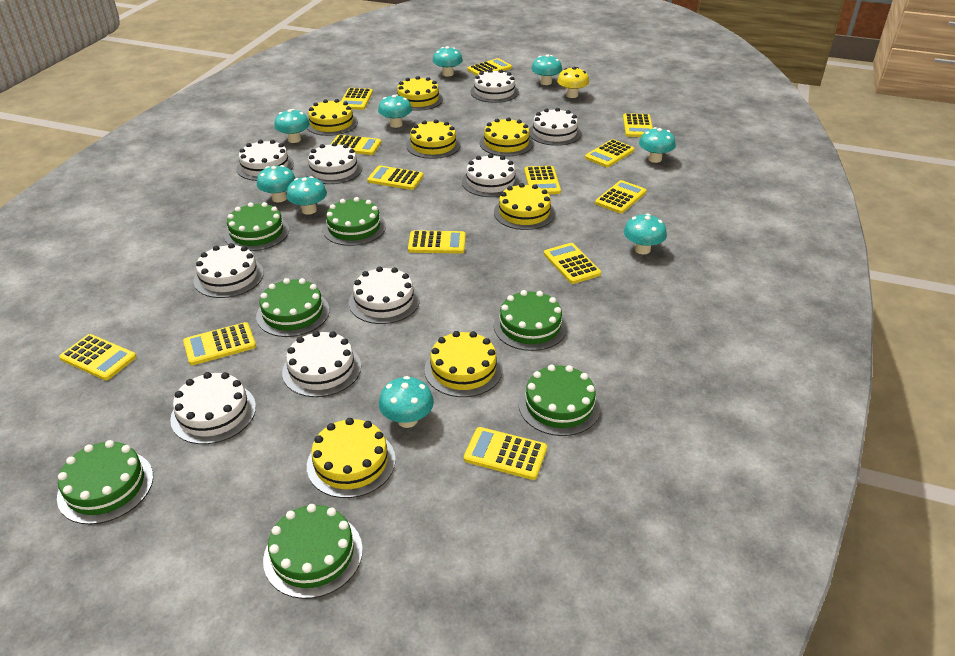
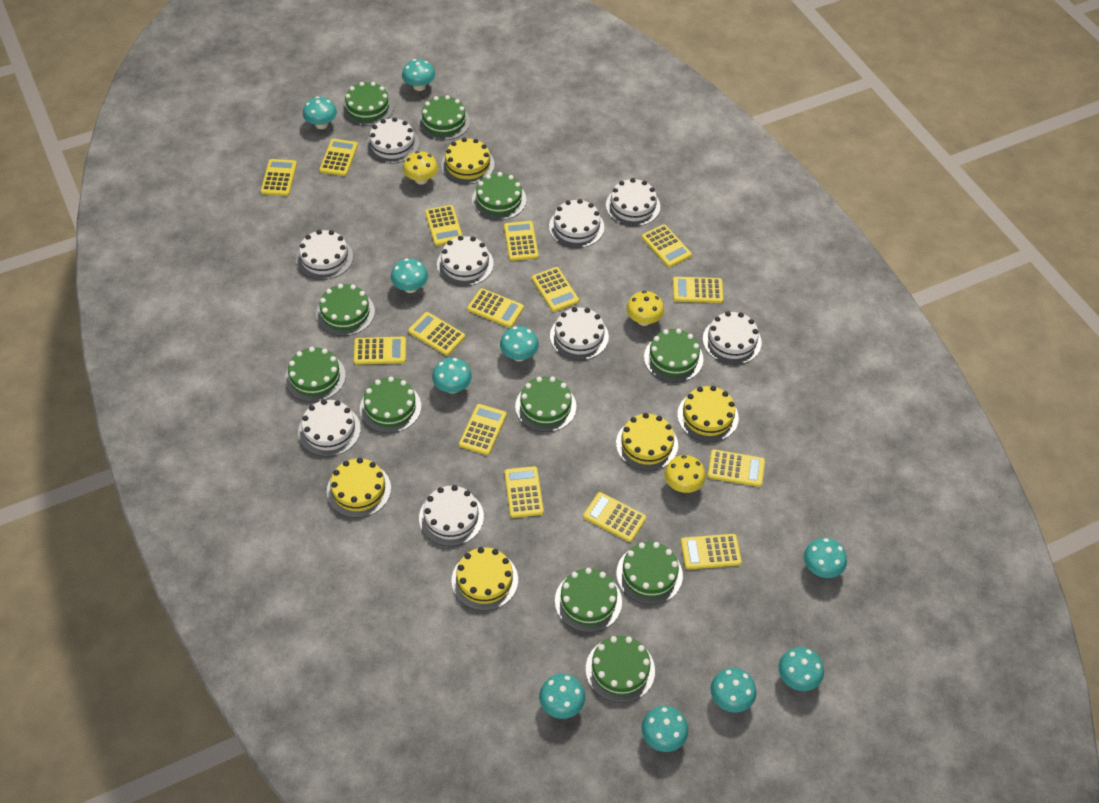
green cake: 7 -> 11
turquoise mushroom: 9 -> 10
yellow cake: 7 -> 5
yellow calculator: 13 -> 15
yellow mushroom: 1 -> 3

